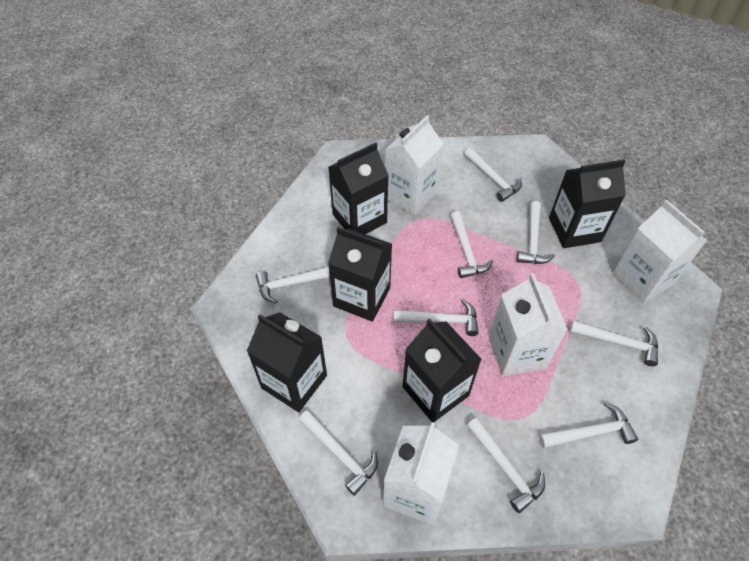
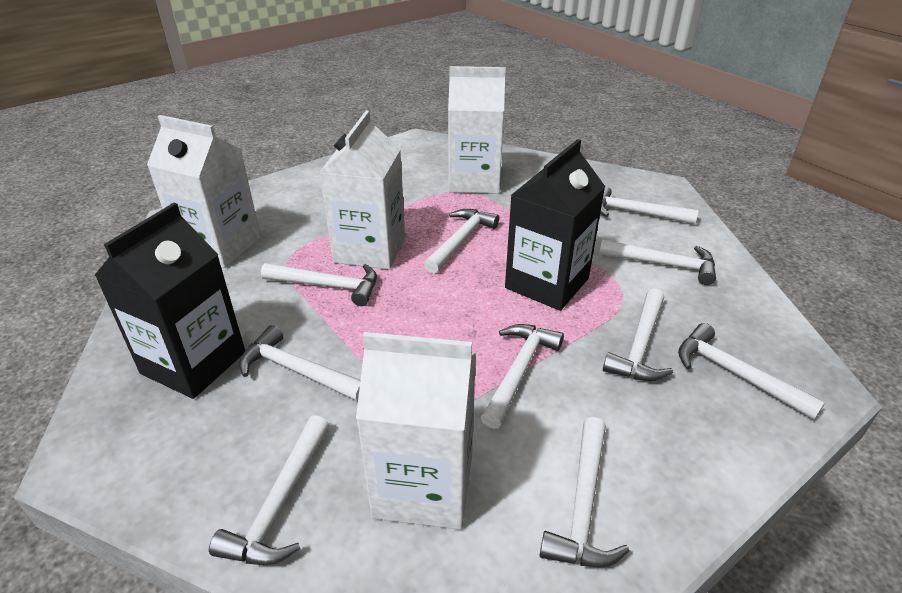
black carton: 5 -> 2
white hammer: 9 -> 10

